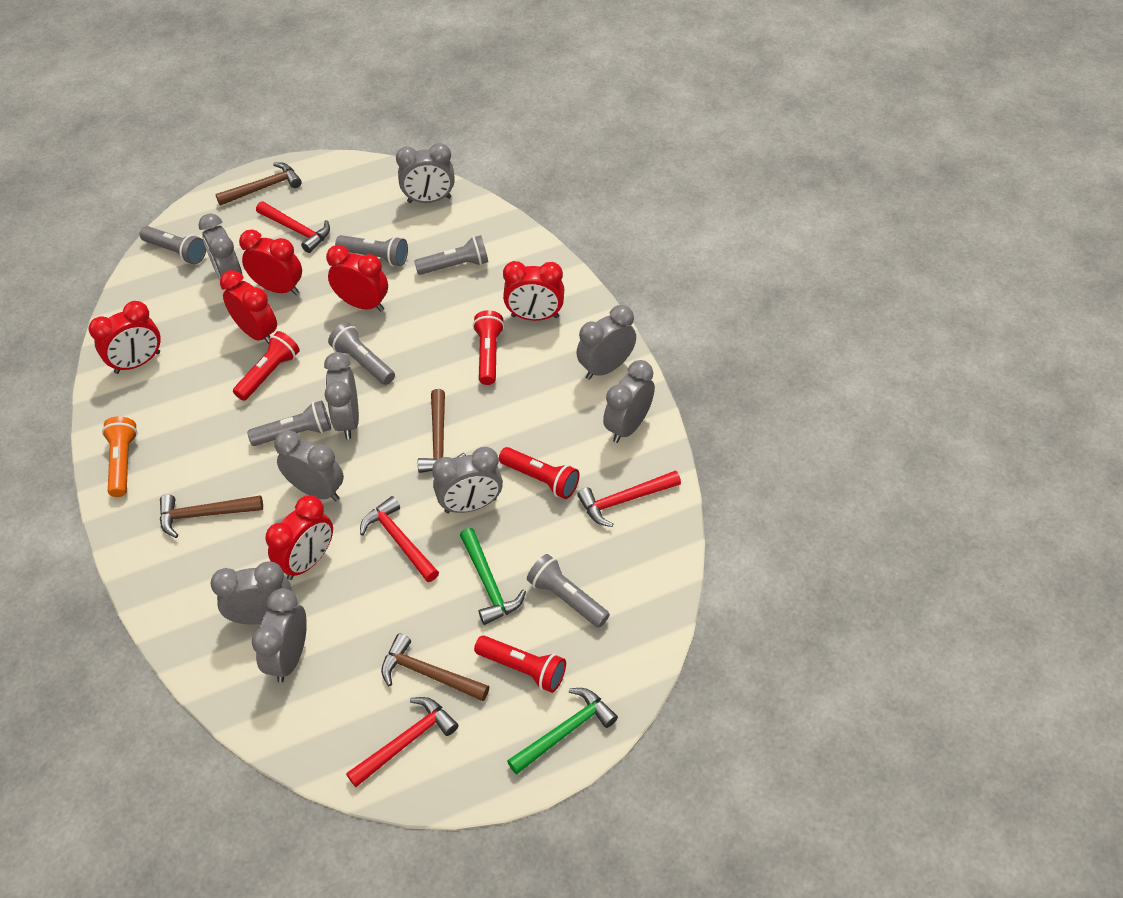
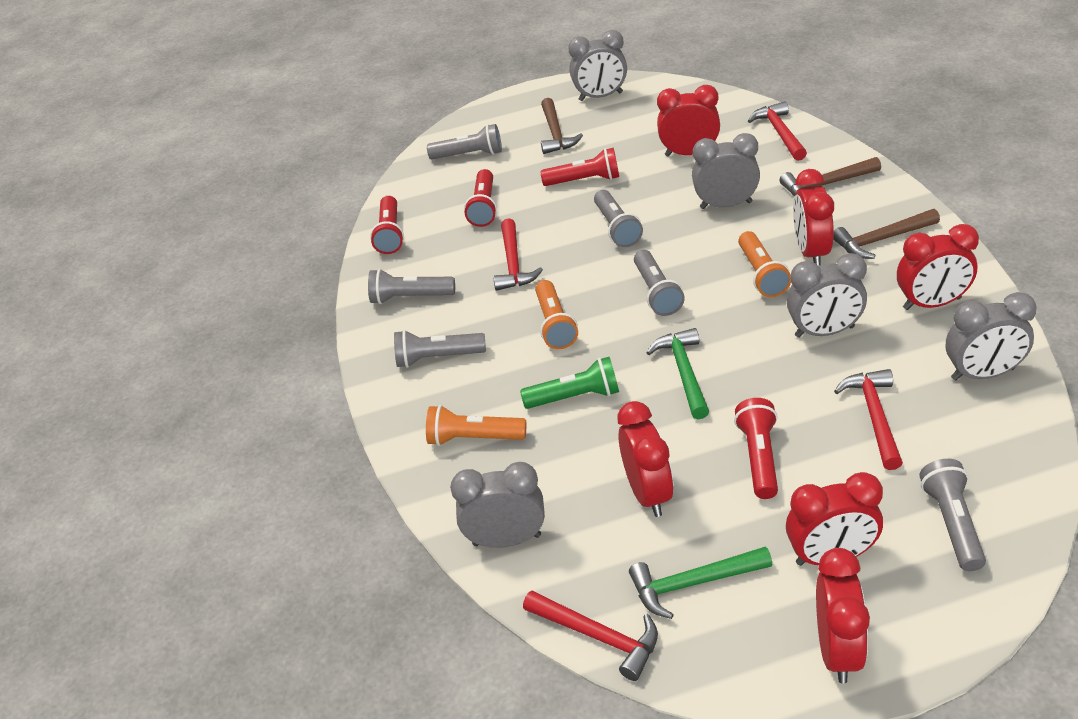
brown hammer: 4 -> 3
green flashlight: 0 -> 1
grey clock: 9 -> 5
orange flashlight: 1 -> 3

